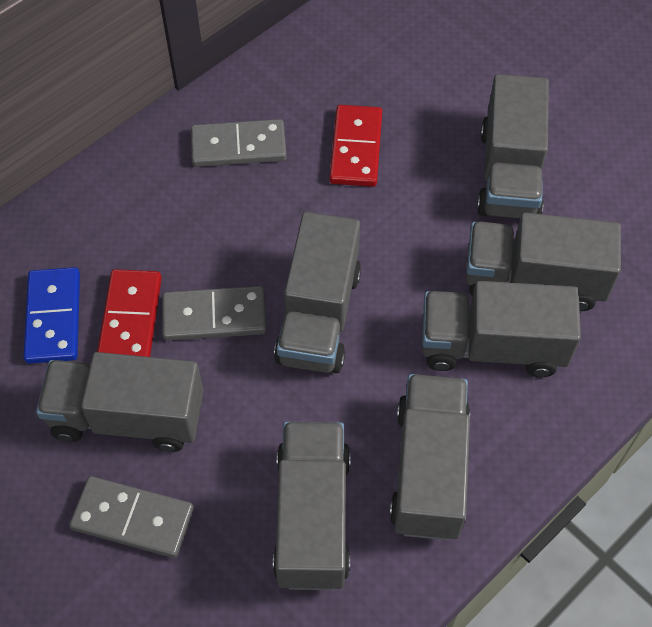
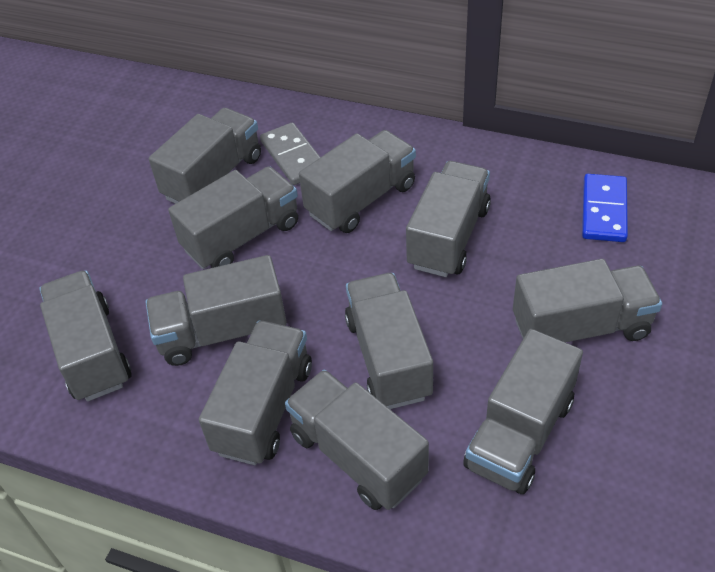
grey domino: 3 -> 1
grey truck: 7 -> 11
red domino: 2 -> 0

